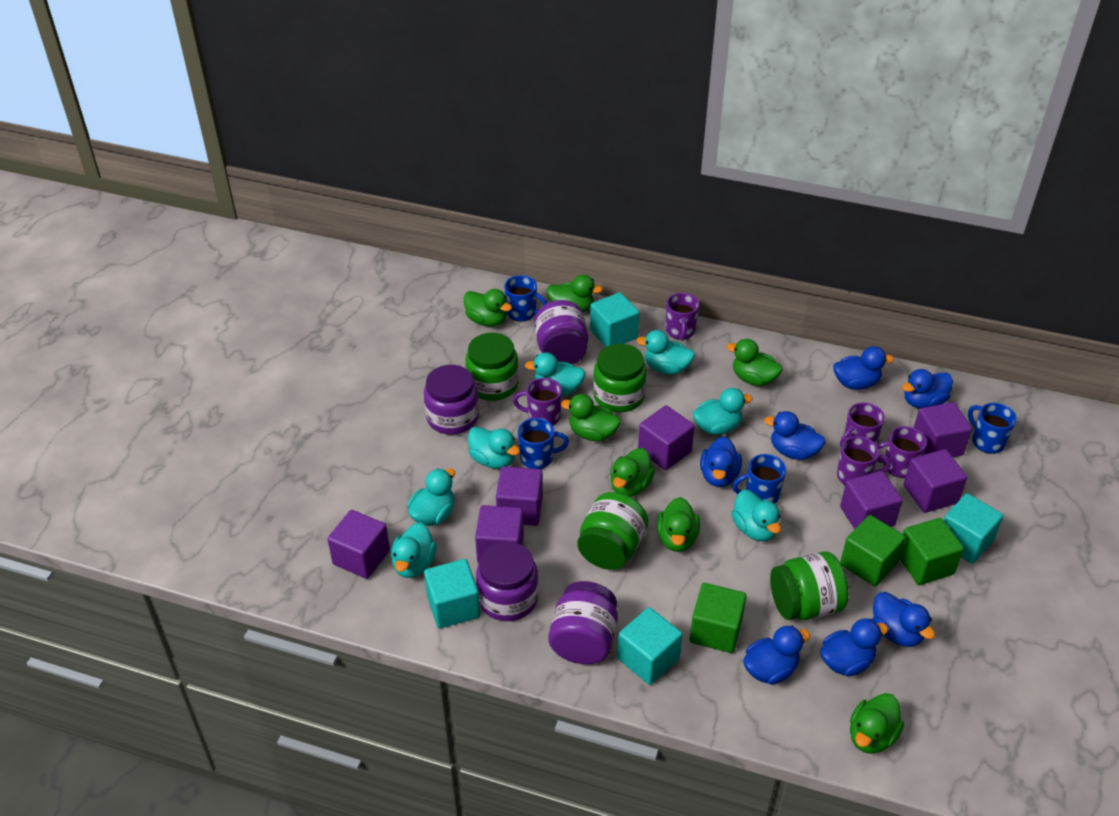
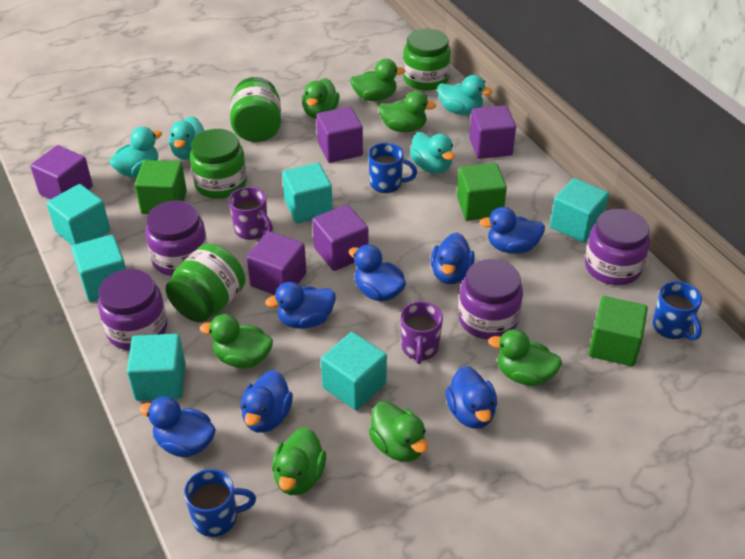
blue mug: 4 -> 3
purple cube: 7 -> 5
purple mug: 5 -> 2
turquoise cube: 4 -> 6
turquoise duck: 7 -> 4

